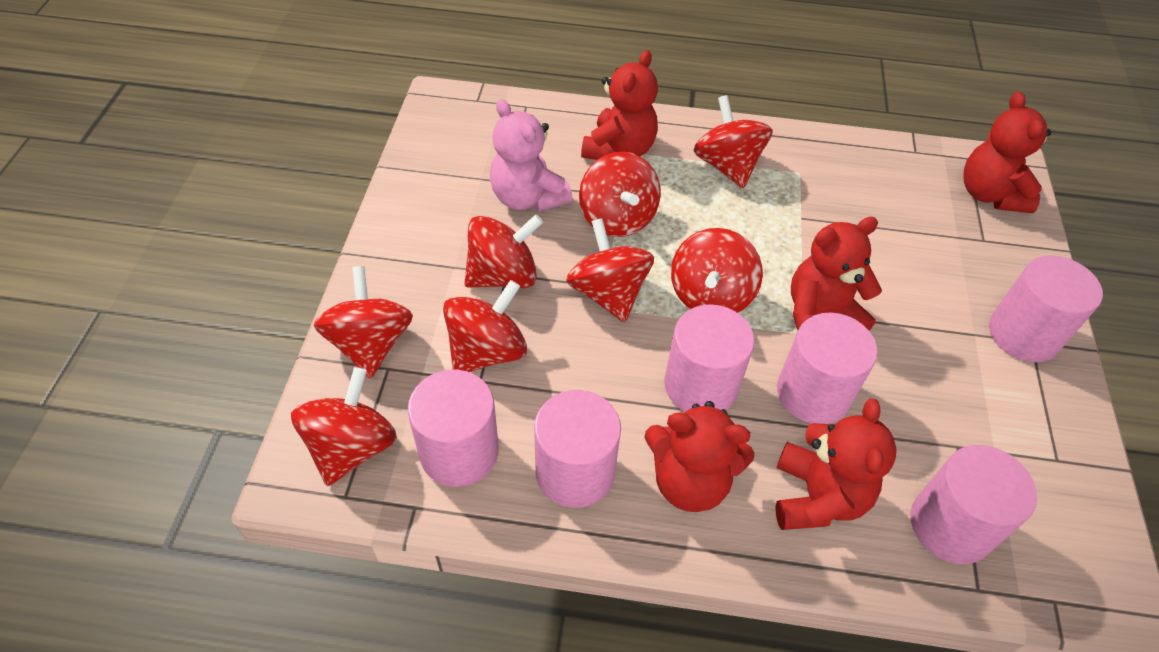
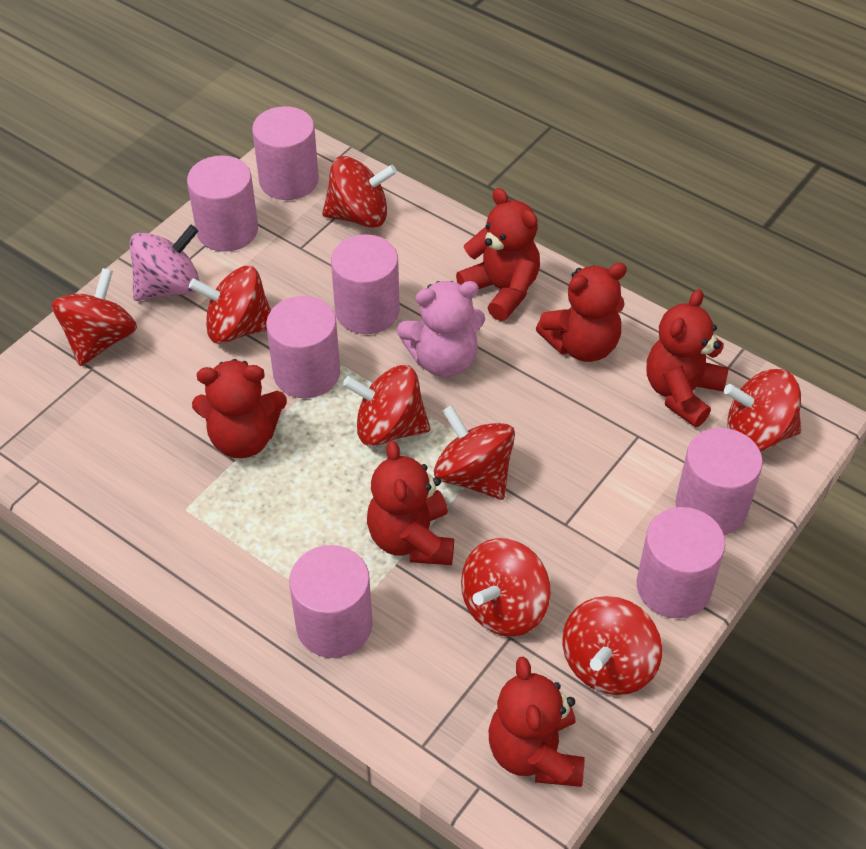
pink cylinder: 6 -> 7
pink spinning top: 0 -> 1
red teddy bear: 5 -> 6

